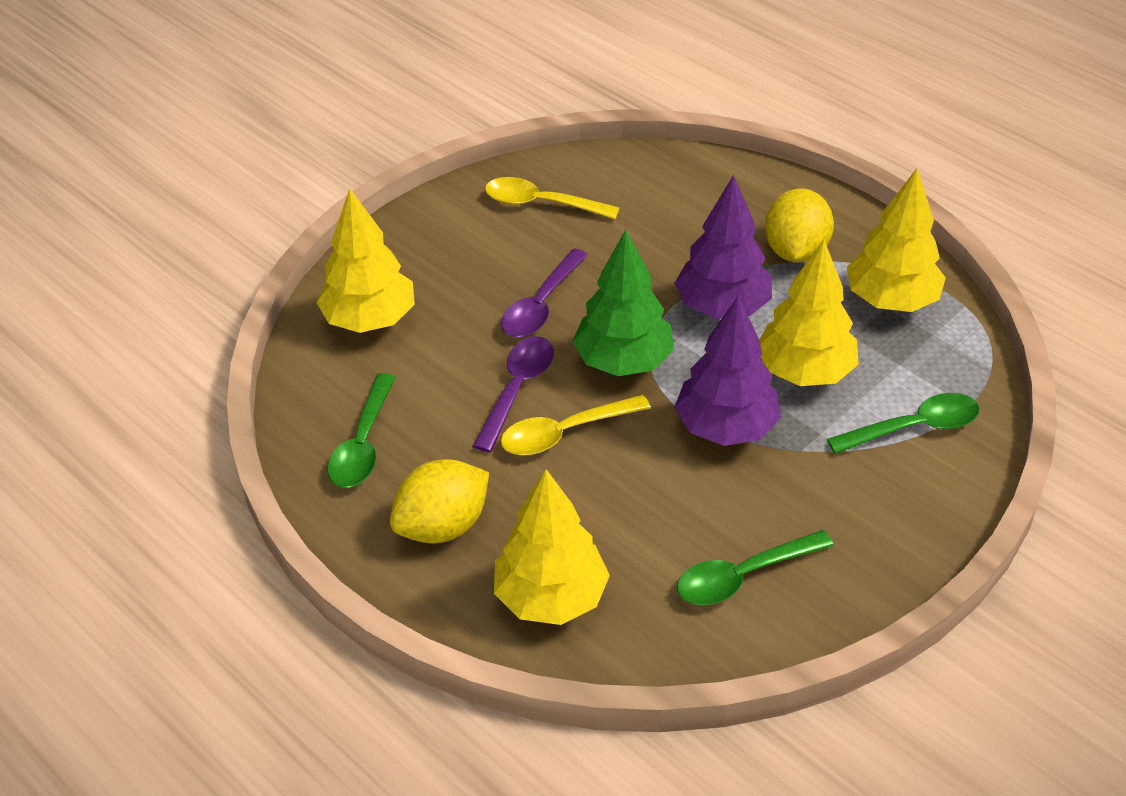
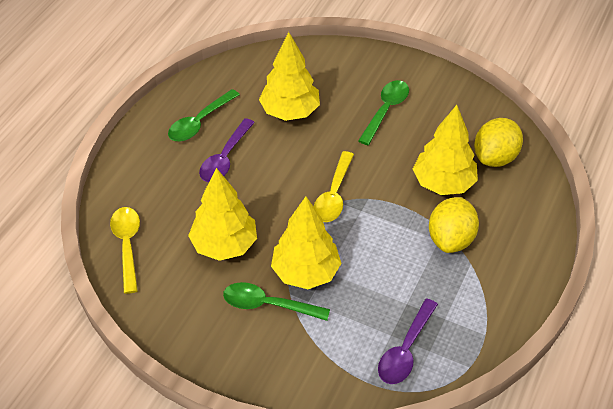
green tree: 1 -> 0
purple tree: 2 -> 0

